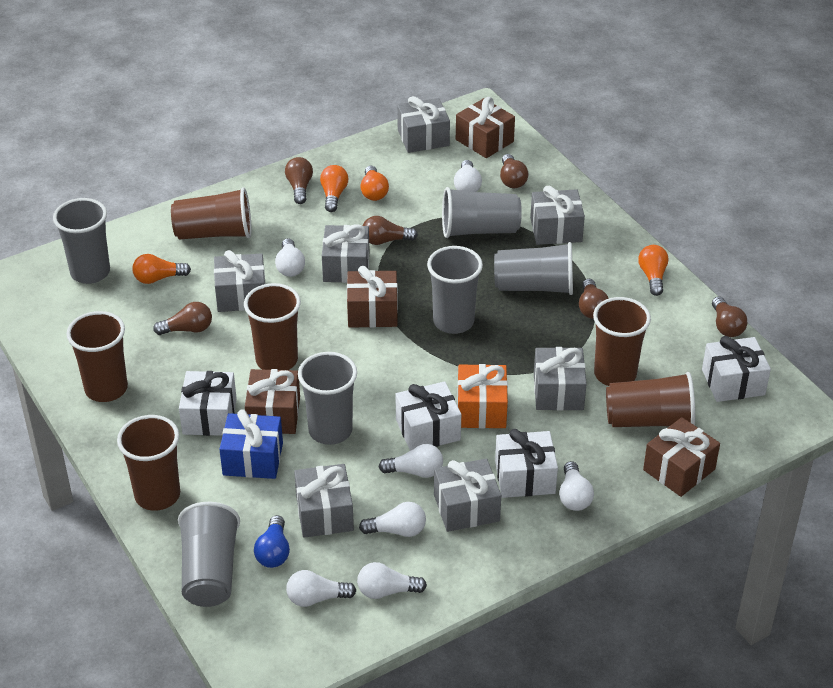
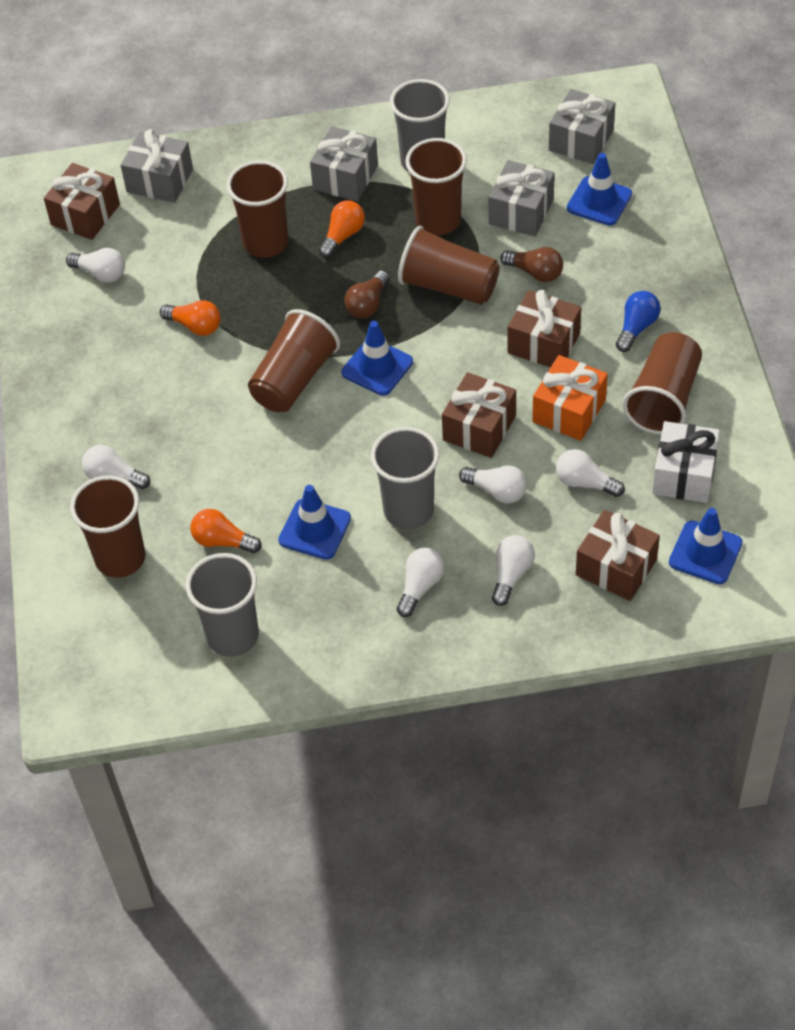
blue gift: 1 -> 0
blue traffic cone: 0 -> 4
brown light bulb: 6 -> 2
grey cup: 6 -> 3
grey gift: 7 -> 4
orange light bulb: 4 -> 3
white gift: 4 -> 1
white light bulb: 7 -> 6

